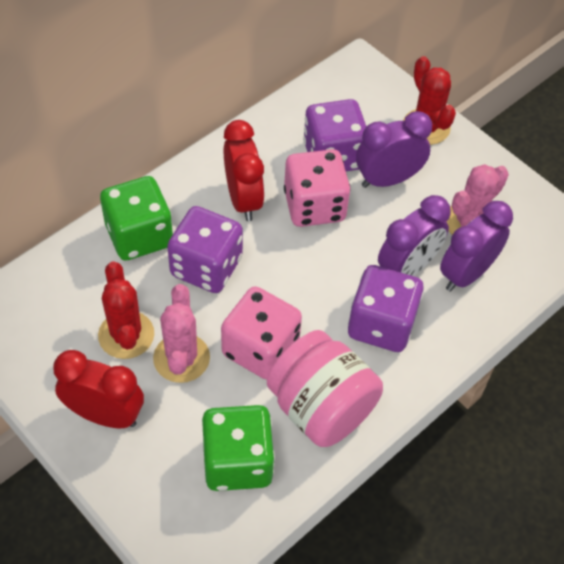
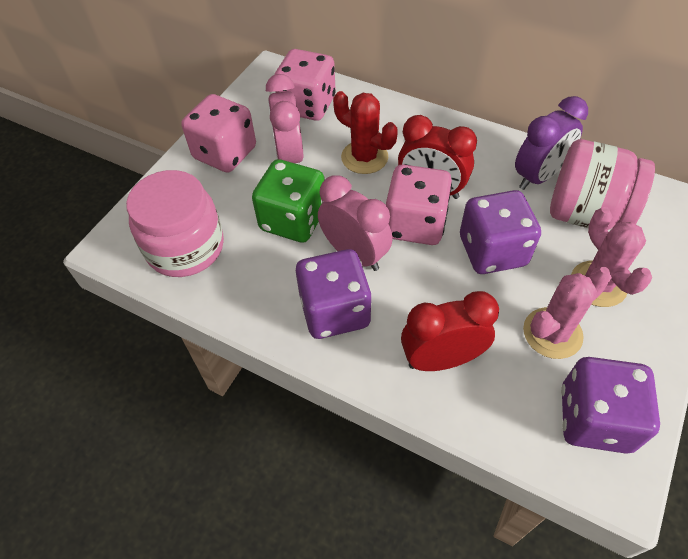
green dice: 2 -> 1
pink clock: 0 -> 2
pink dice: 2 -> 3
pink jar: 1 -> 2
purple clock: 3 -> 1
red cactus: 2 -> 1

